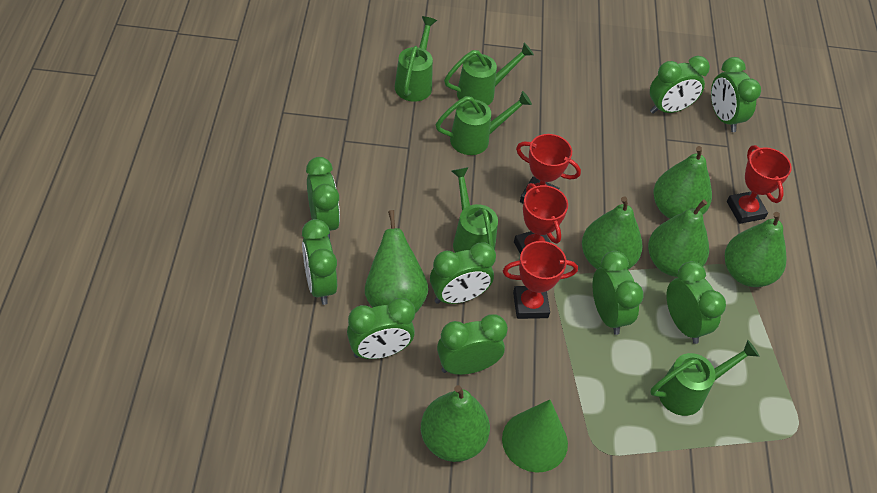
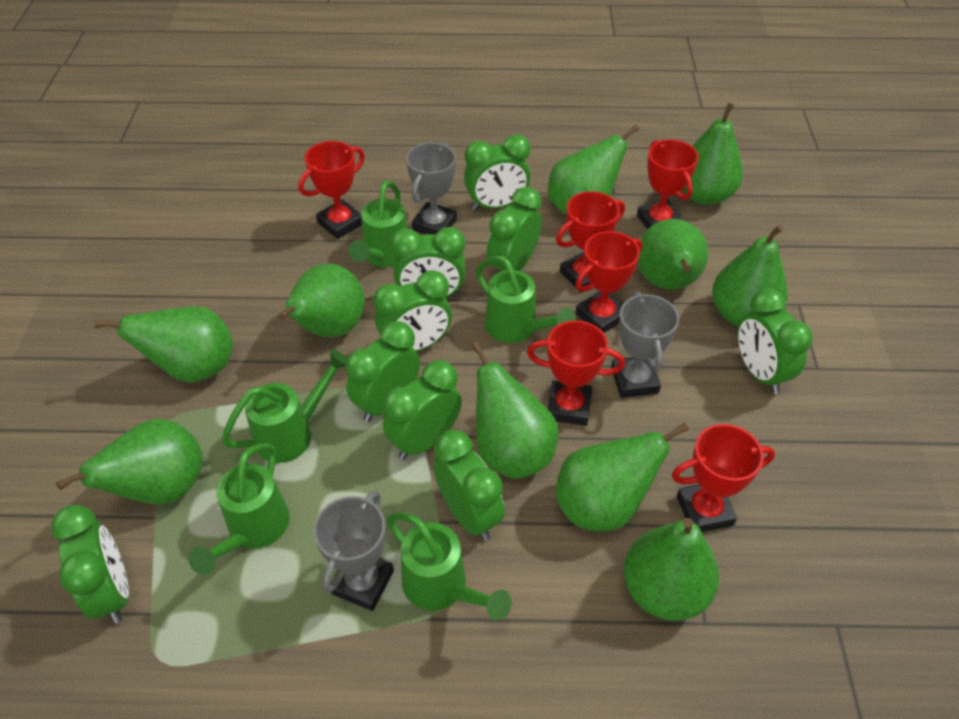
green cone: 1 -> 0
green pear: 6 -> 10
grey trophy: 0 -> 3
red trophy: 4 -> 6

